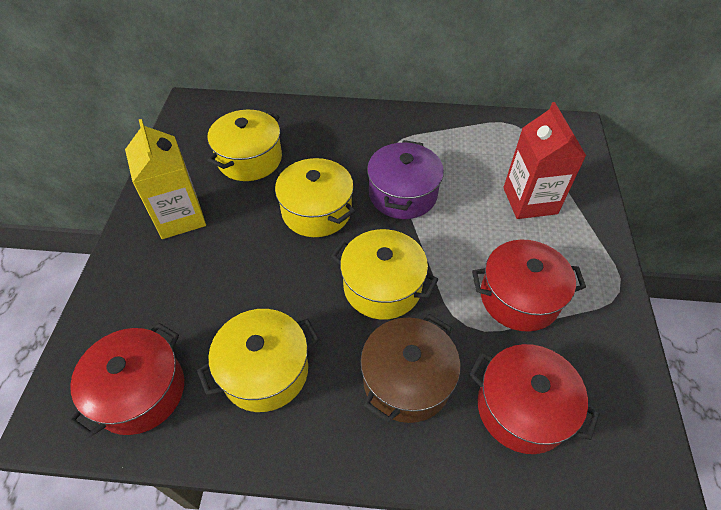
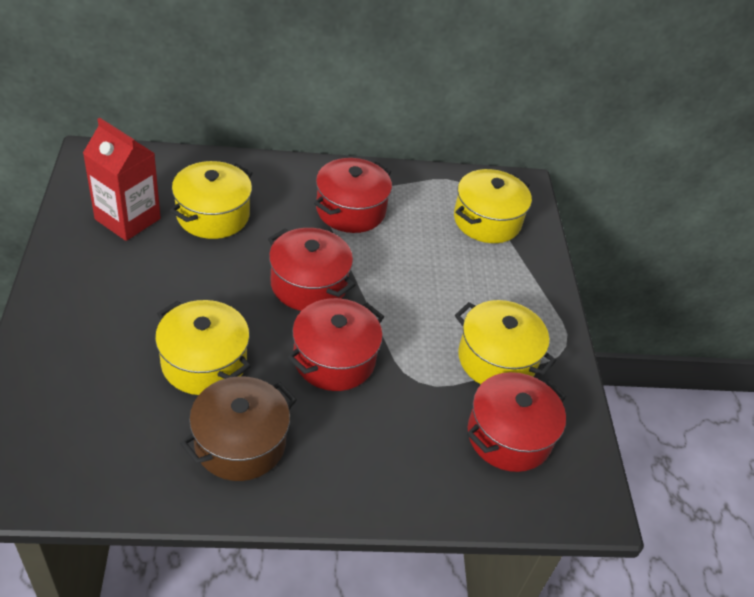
purple pot: 1 -> 0
red pot: 3 -> 4
yellow carton: 1 -> 0

